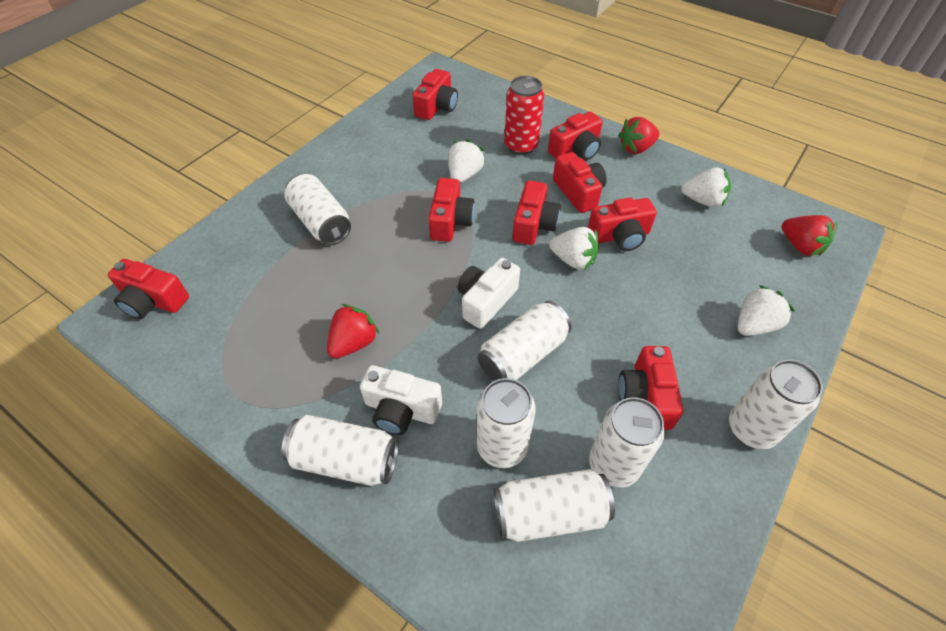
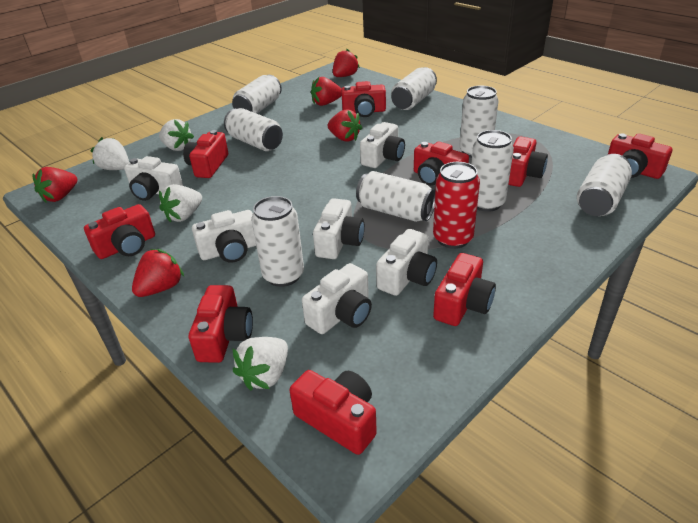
red camera: 8 -> 9
red strawberry: 3 -> 5
white camera: 2 -> 6
white can: 7 -> 8

